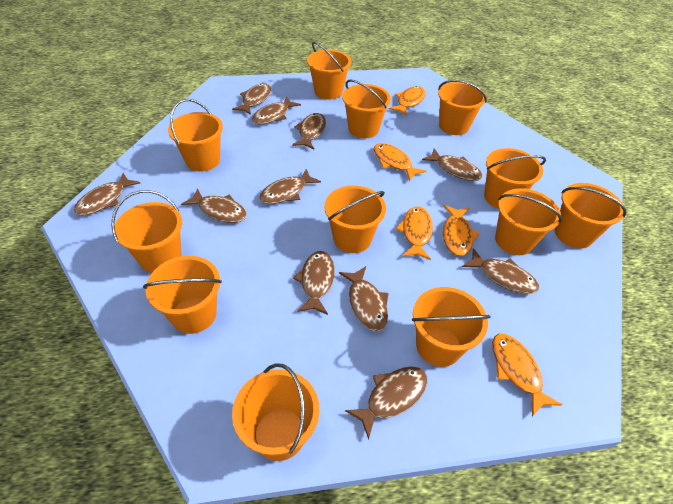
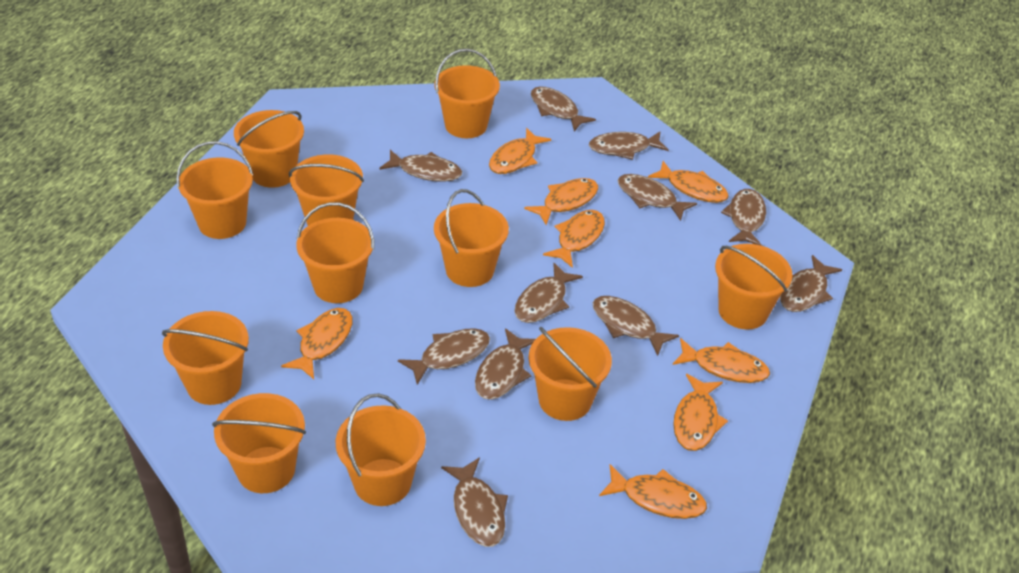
orange bucket: 12 -> 11
orange fish: 5 -> 8

